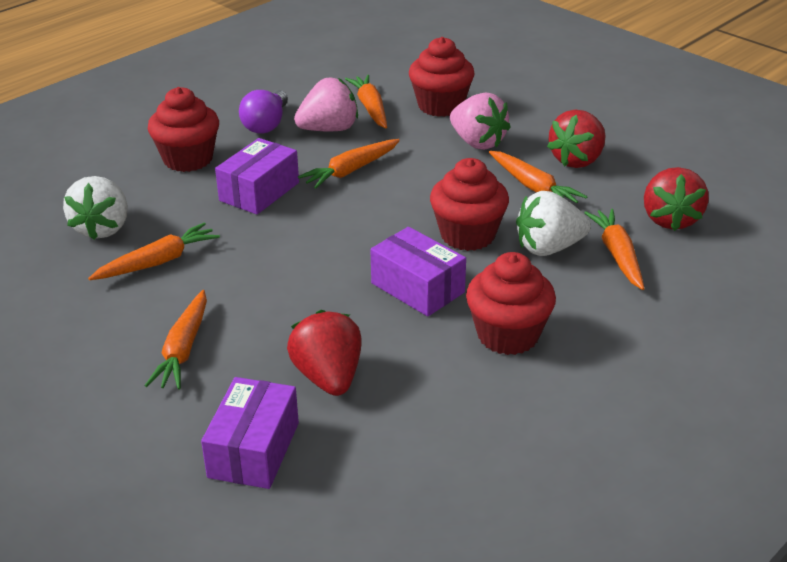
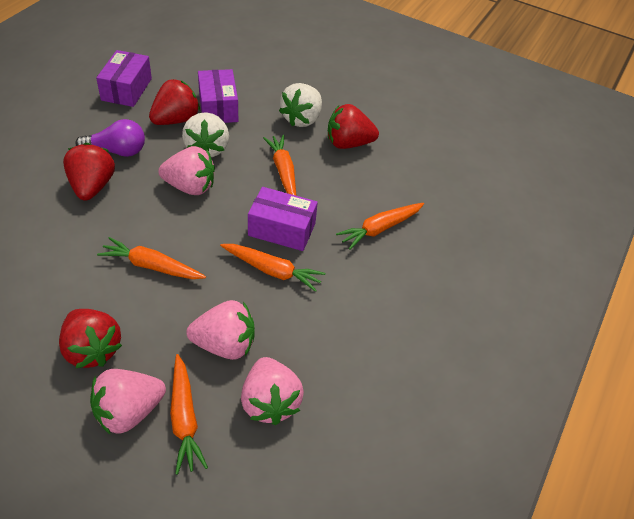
orange carrot: 6 -> 5
pink strawberry: 2 -> 4
red cupcake: 4 -> 0
red strawberry: 3 -> 4

